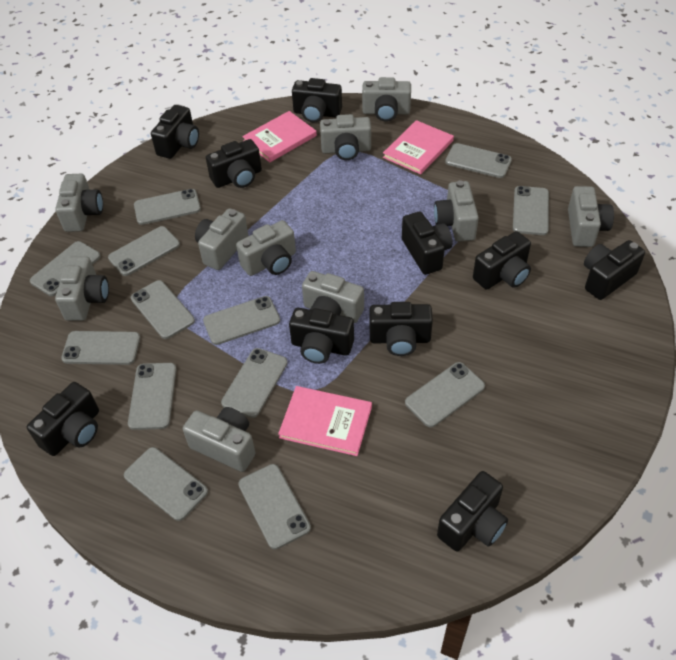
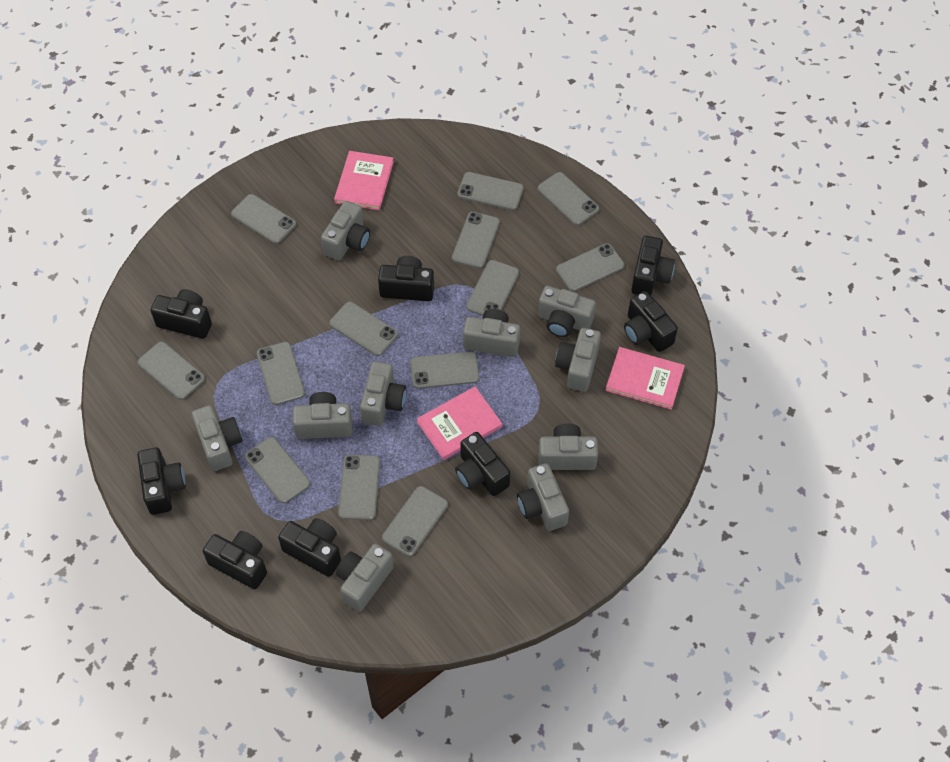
black camera: 10 -> 8

